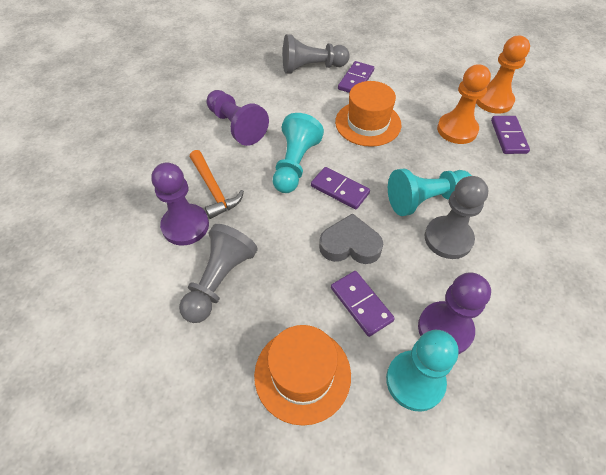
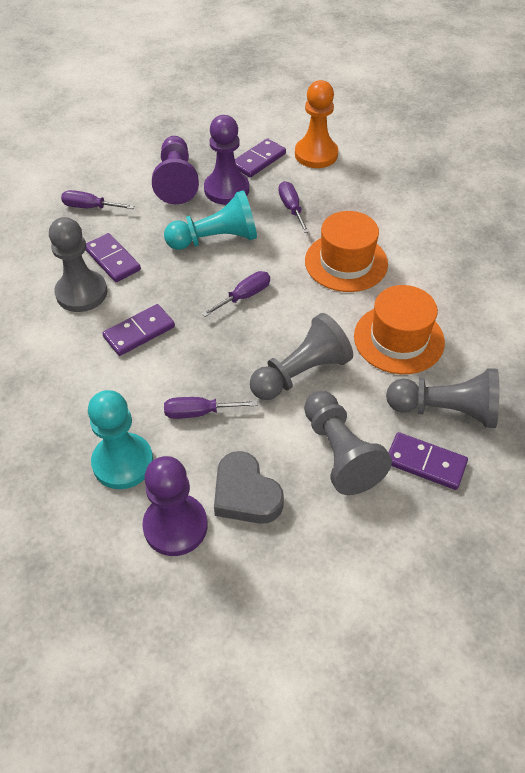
grey pawn: 3 -> 4
orange hammer: 1 -> 0
orange pawn: 2 -> 1
purple screwdriver: 0 -> 4
turquoise pawn: 3 -> 2

